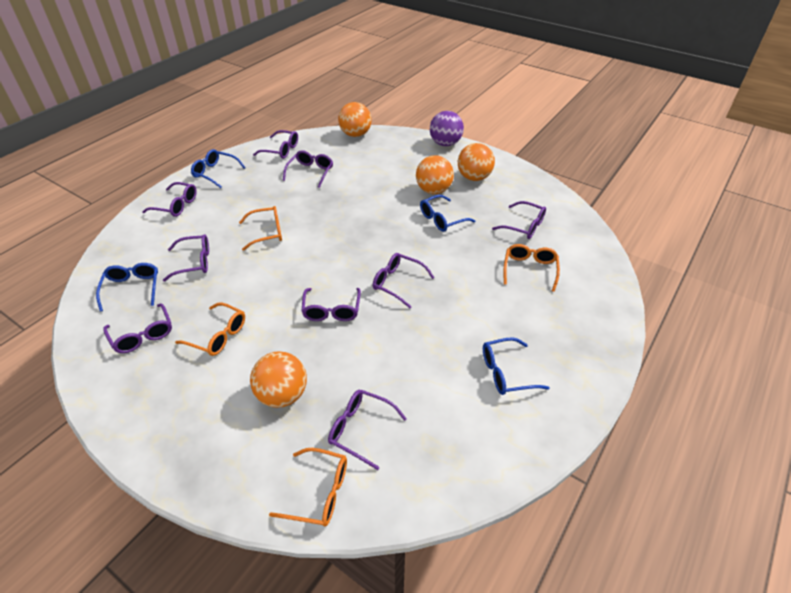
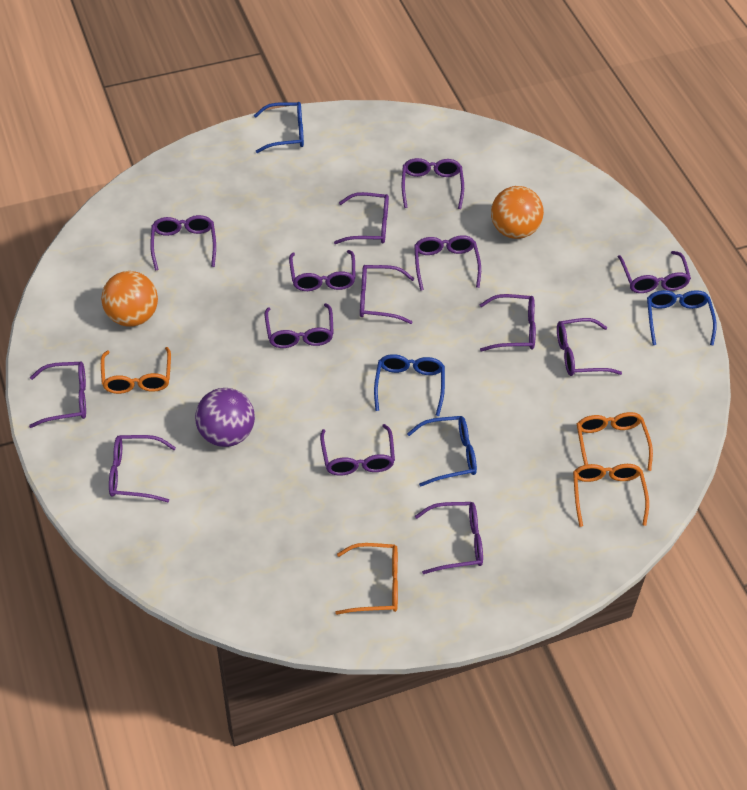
orange ball: 4 -> 2
purple glasses: 9 -> 14

